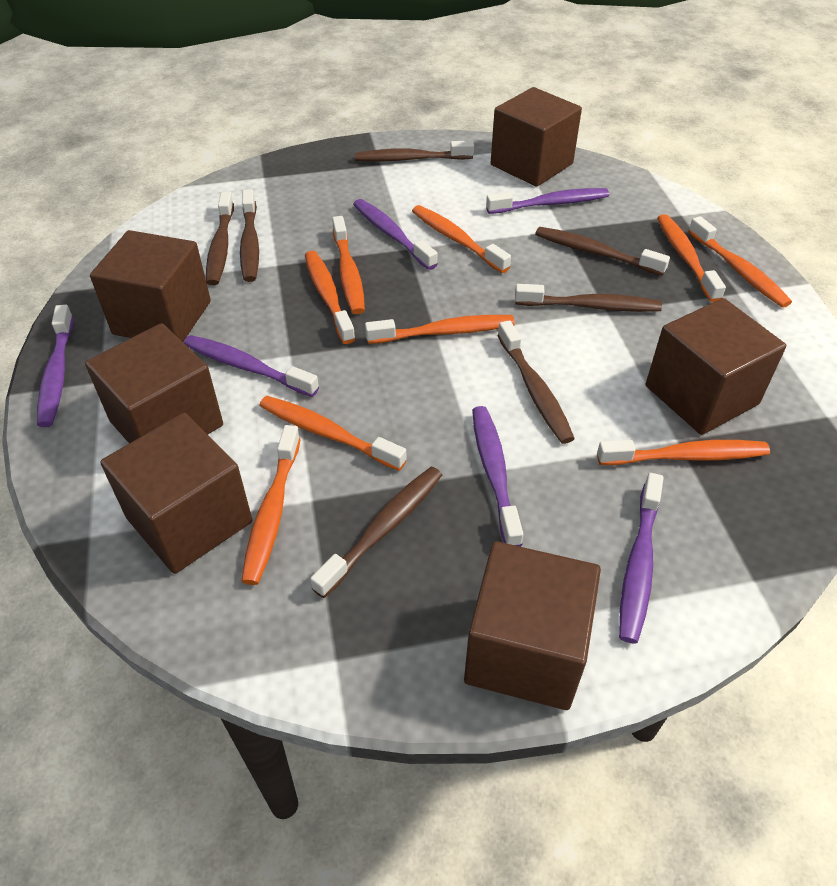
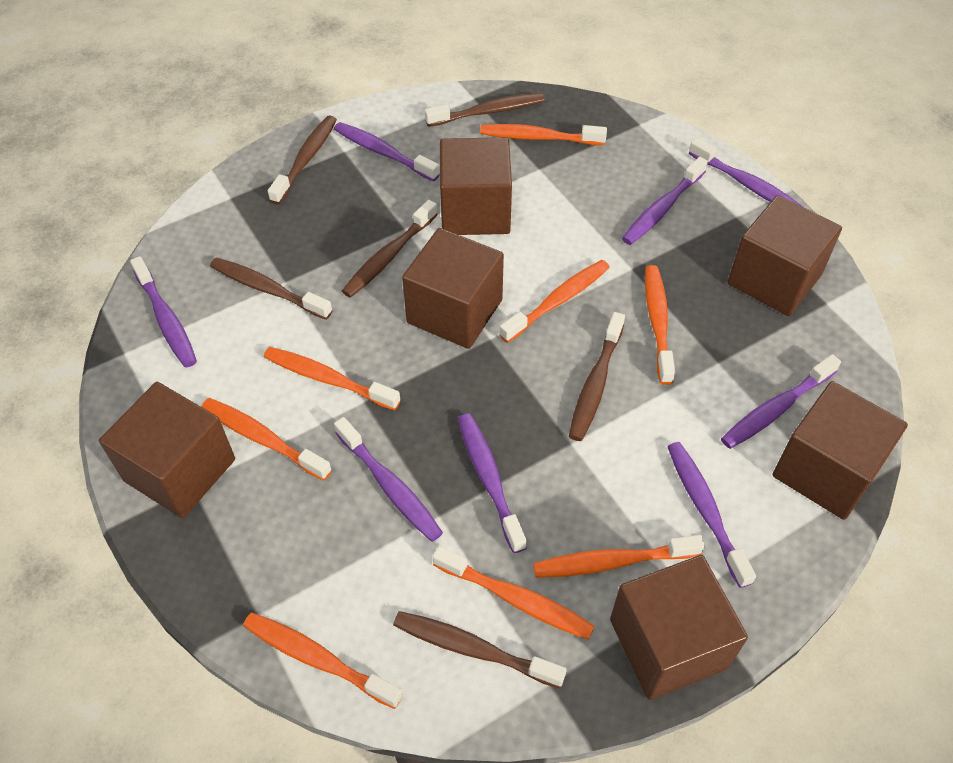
brown toothbrush: 7 -> 6
orange toothbrush: 9 -> 8
purple toothbrush: 6 -> 8

